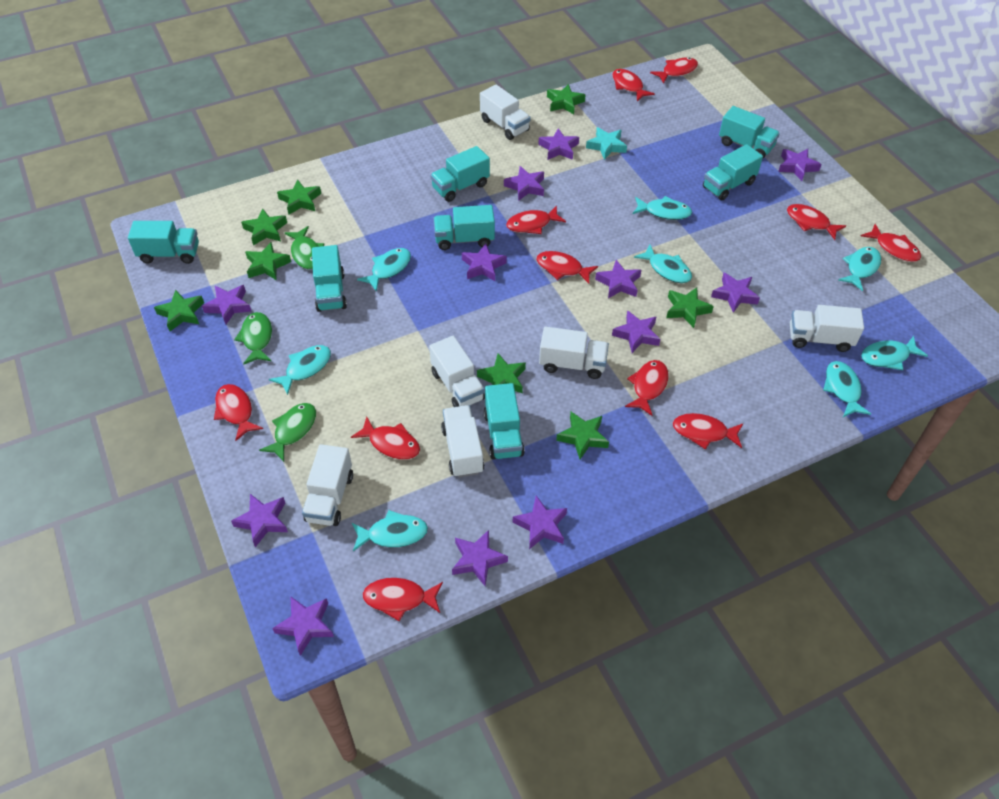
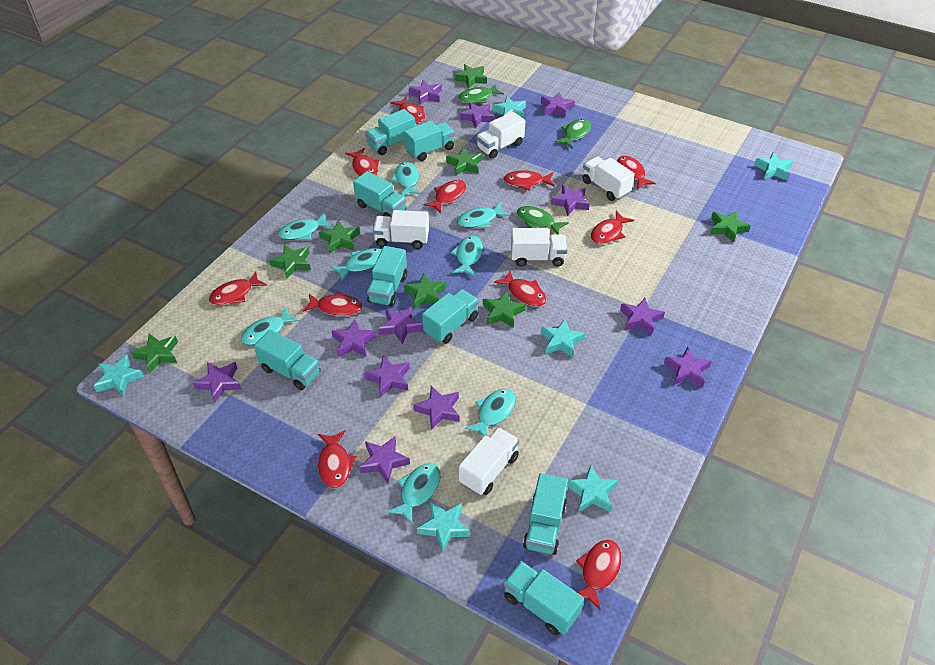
turquoise star: 1 -> 6
turquoise truck: 7 -> 8
white truck: 6 -> 5

